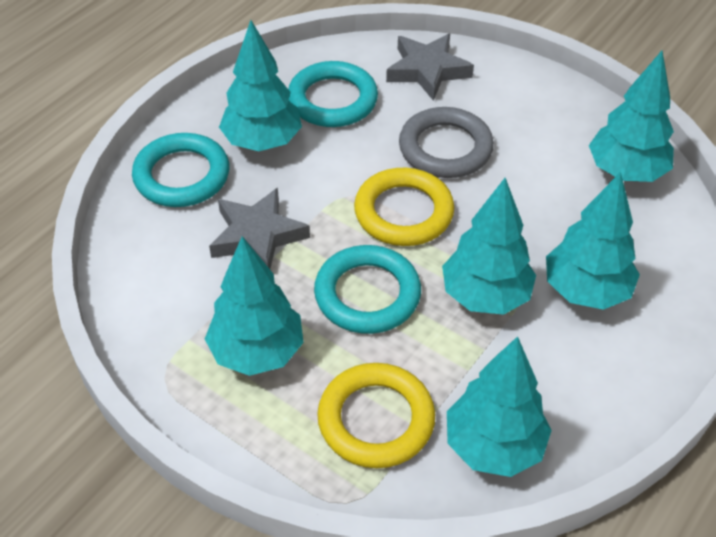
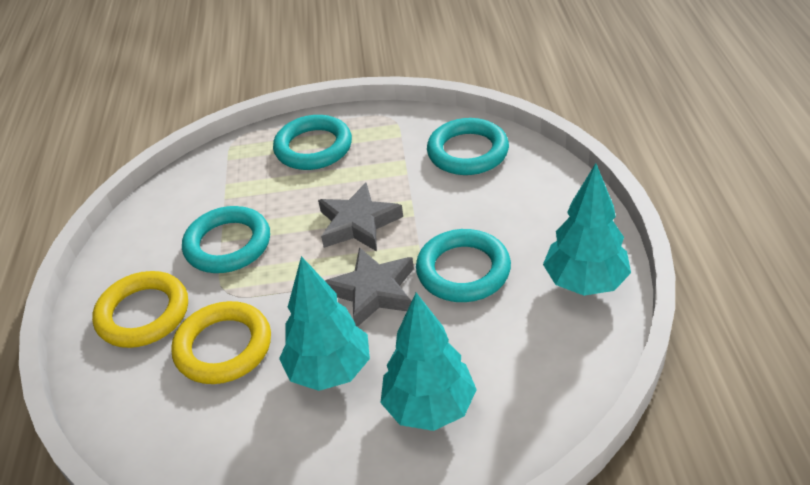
grey ring: 1 -> 0
turquoise ring: 3 -> 4
turquoise tree: 6 -> 3

